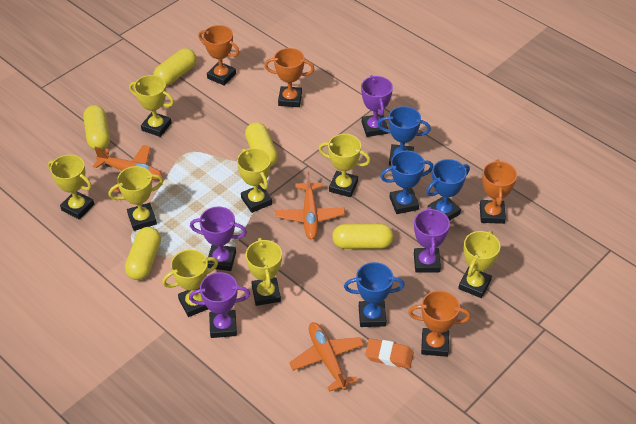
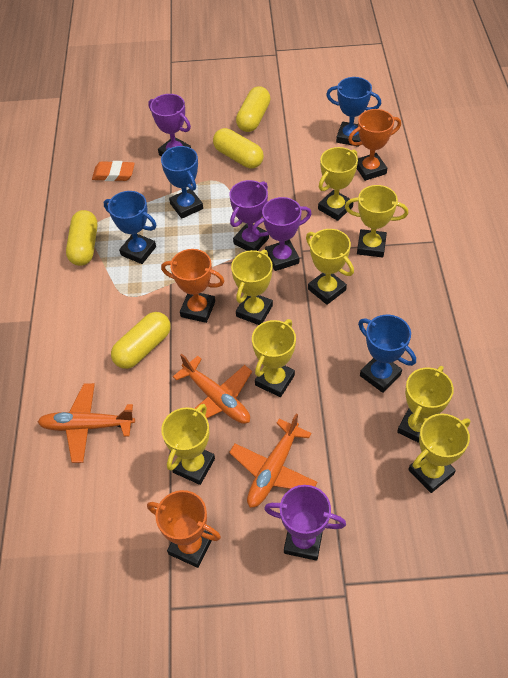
orange trophy: 4 -> 3
yellow capsule: 5 -> 4

